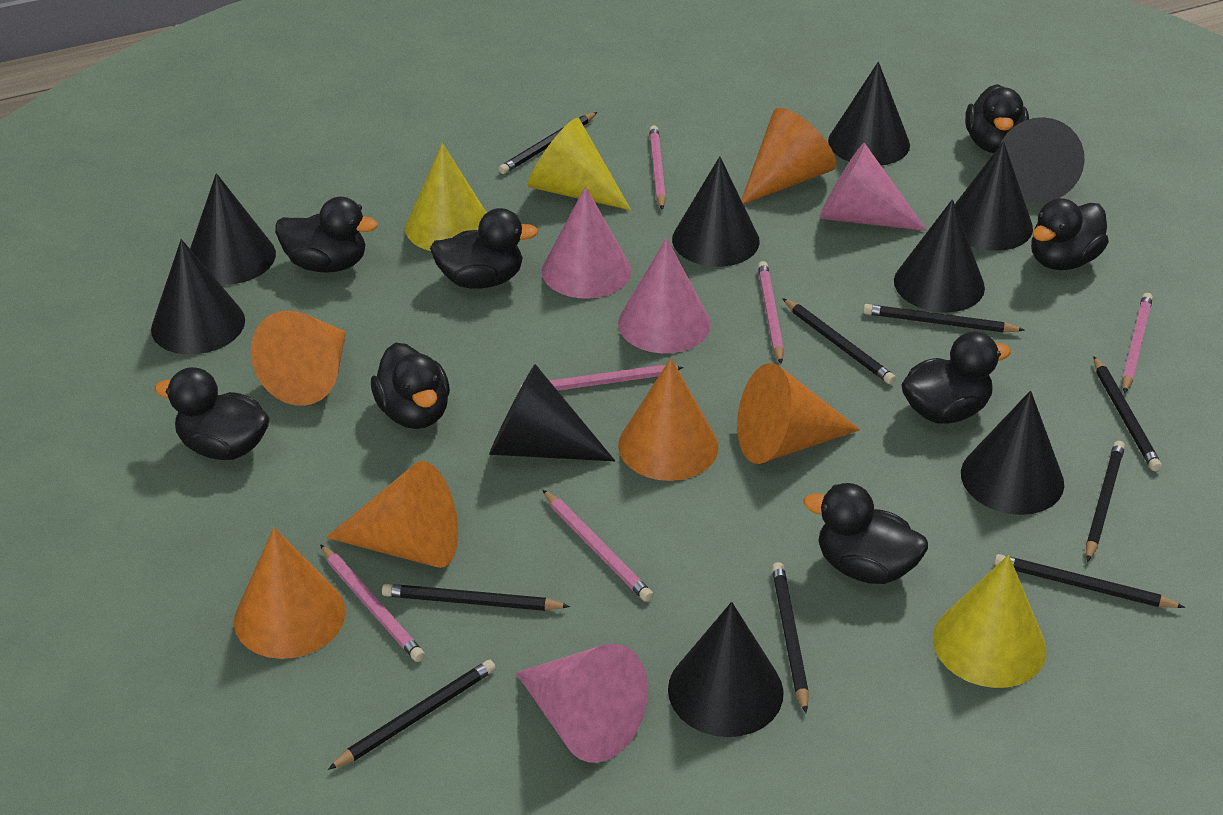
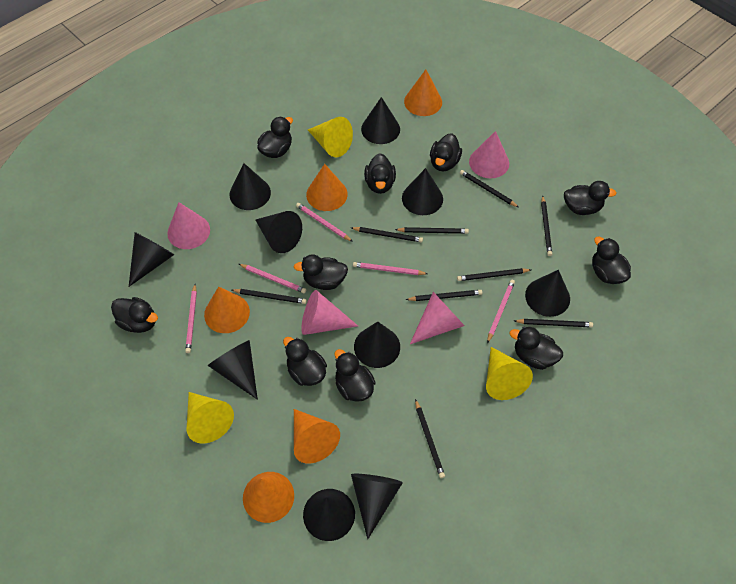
black duck: 8 -> 10
orange cone: 6 -> 5
pink pencil: 6 -> 5

